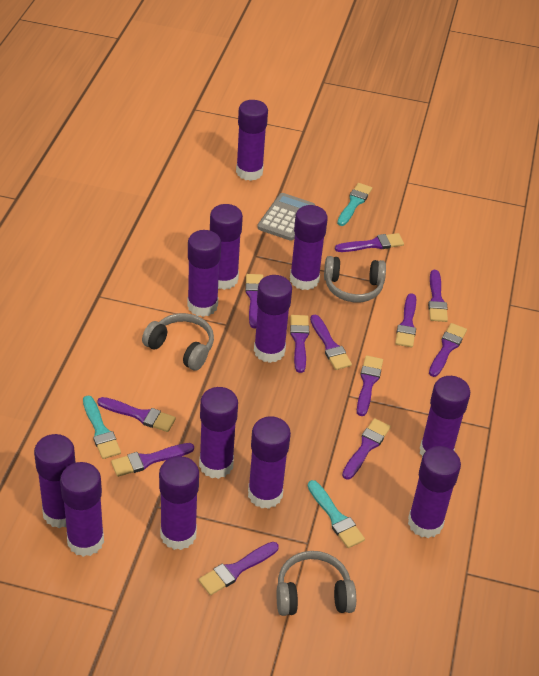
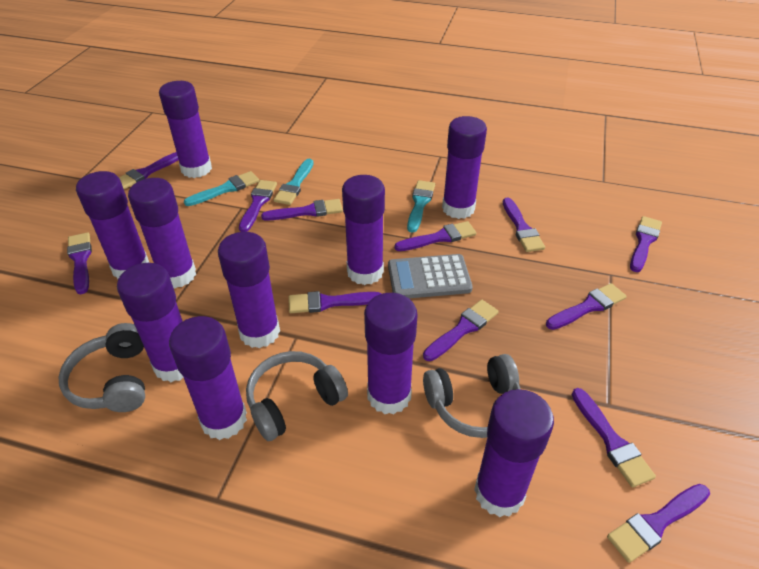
purple glue stick: 12 -> 10

